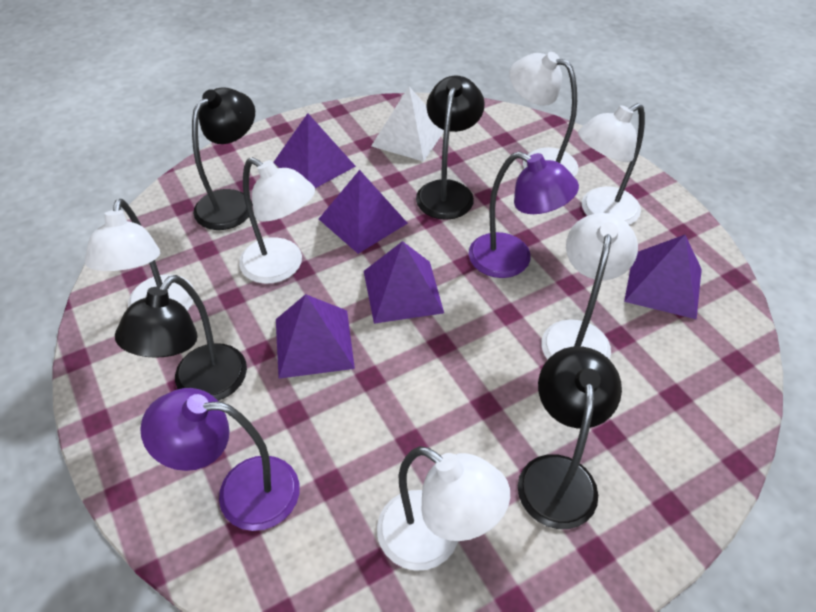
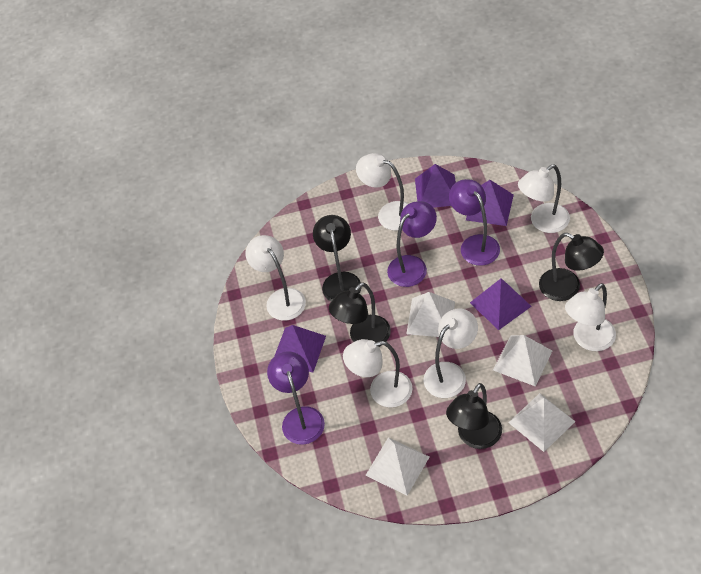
purple lamp: 2 -> 3
purple pyramid: 5 -> 4
white pyramid: 1 -> 4

